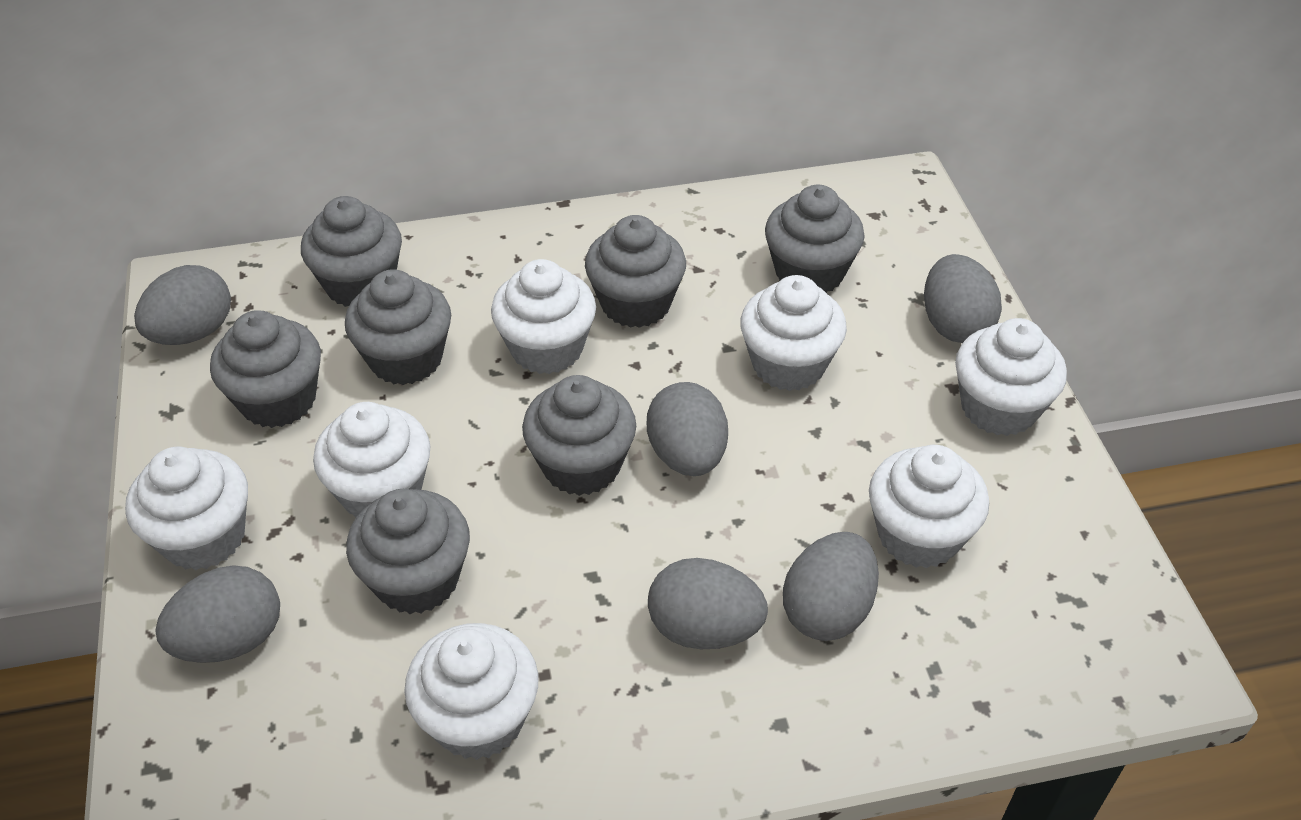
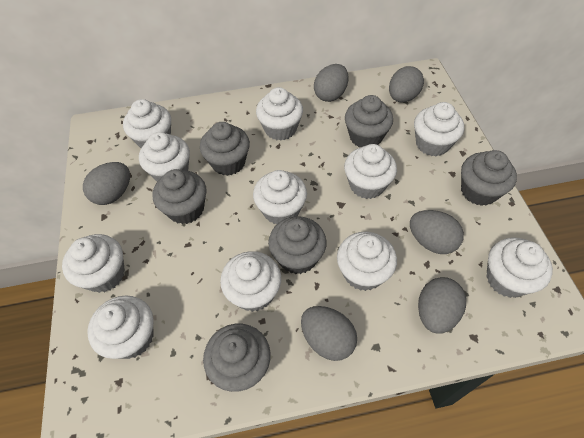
grey cupcake: 7 -> 6
white cupcake: 7 -> 11

